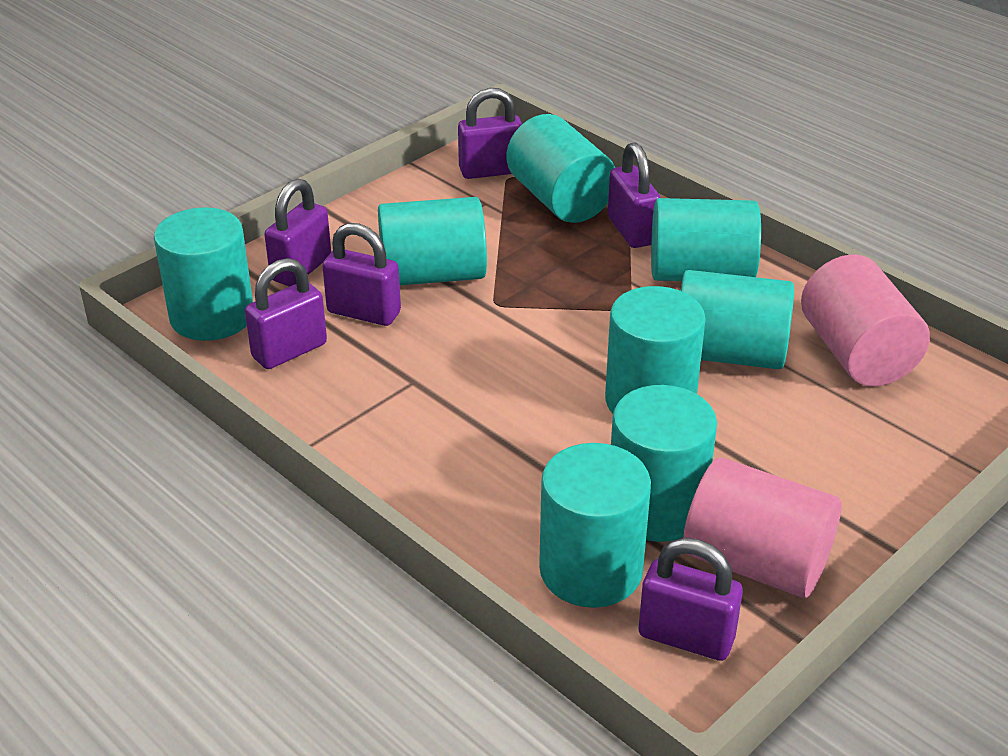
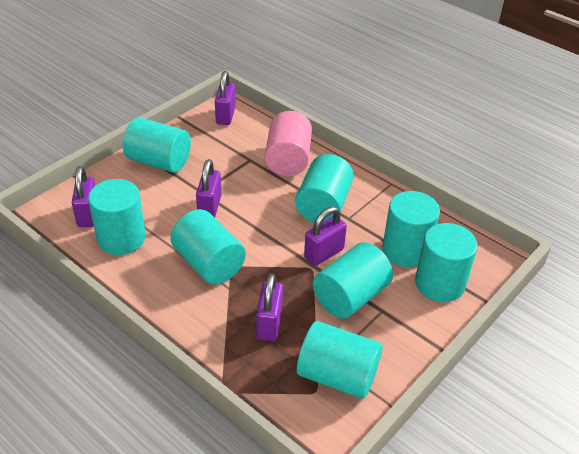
pink cylinder: 2 -> 1
purple padlock: 6 -> 5

